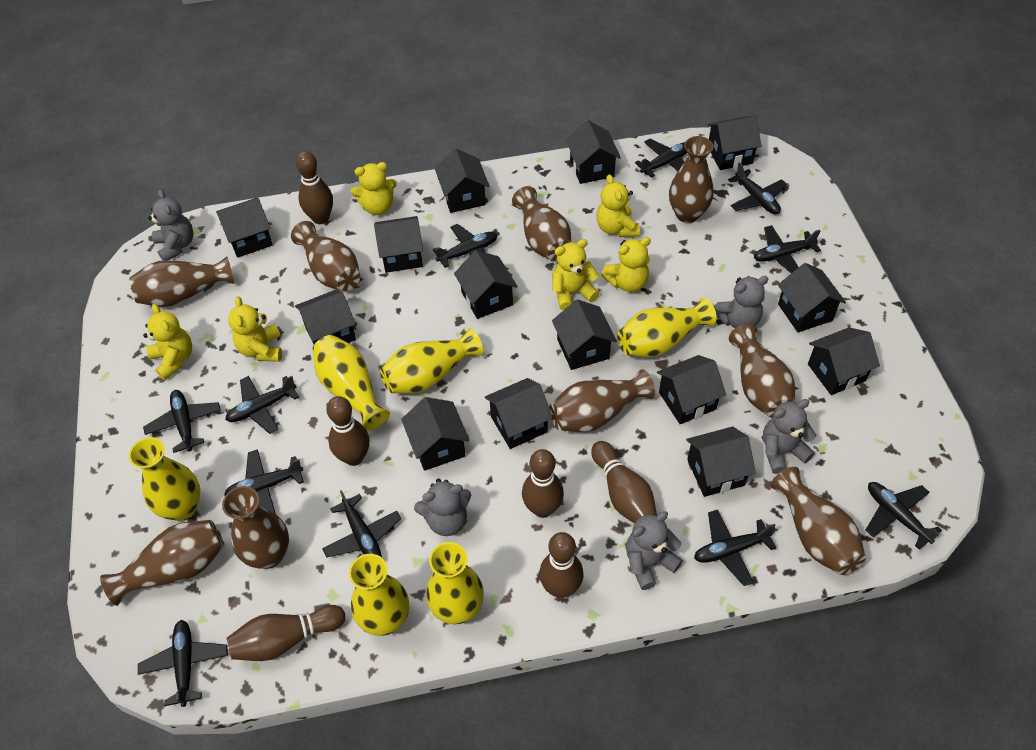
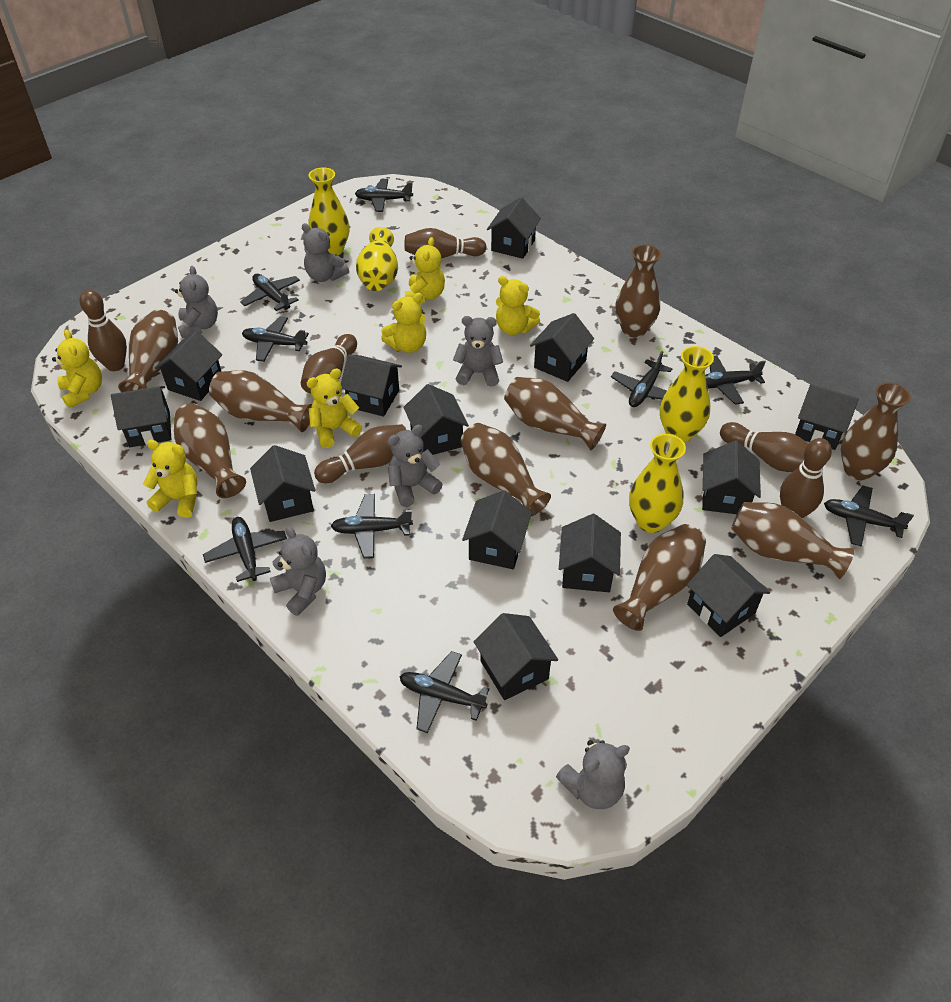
black house: 14 -> 13
black plane: 11 -> 9
grey teddy bear: 5 -> 6
yellow vase: 6 -> 4

